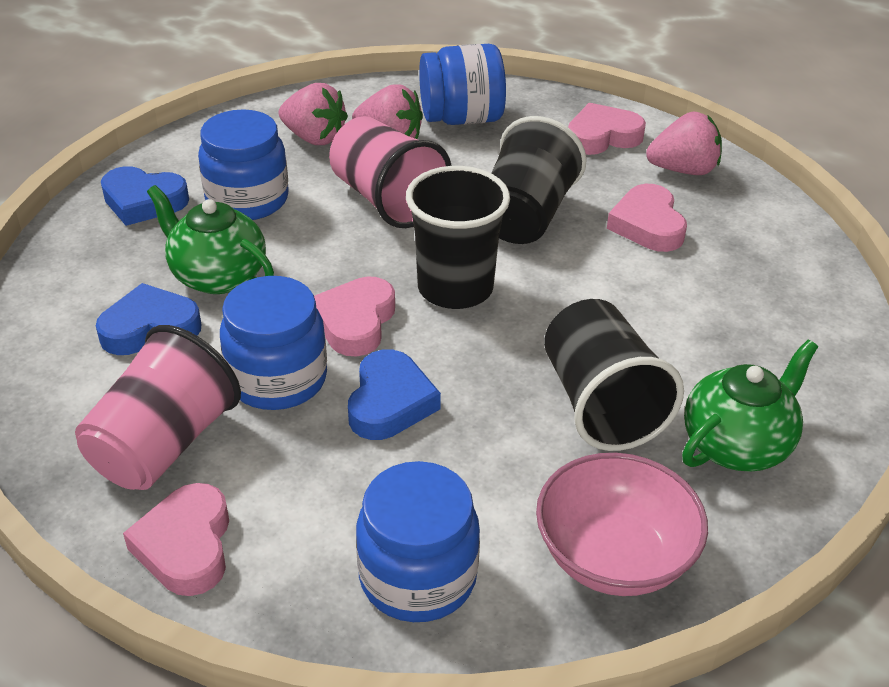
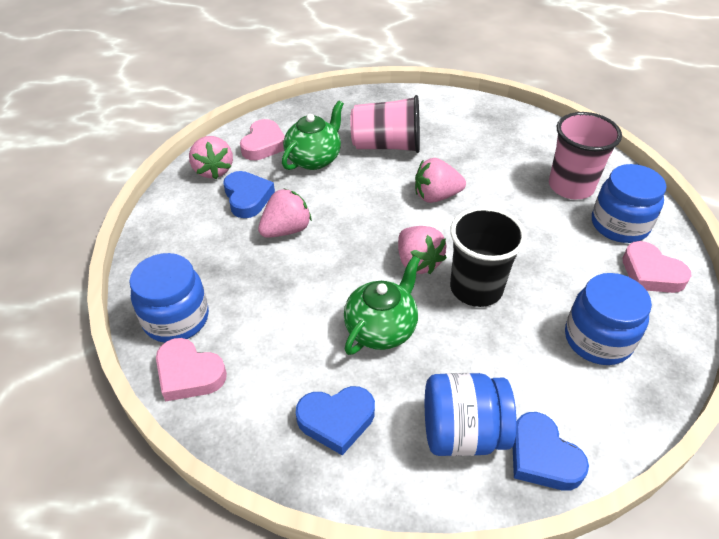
black cup: 3 -> 1
pink bowl: 1 -> 0
pink heart: 4 -> 3
pink strawberry: 3 -> 4

